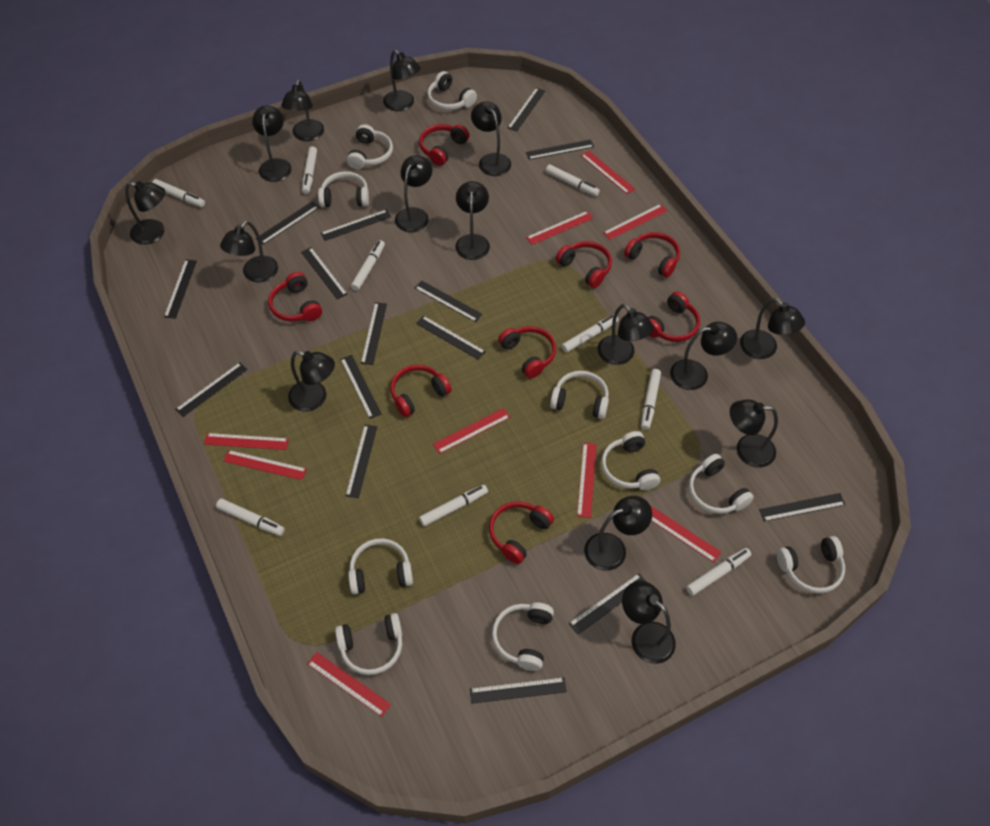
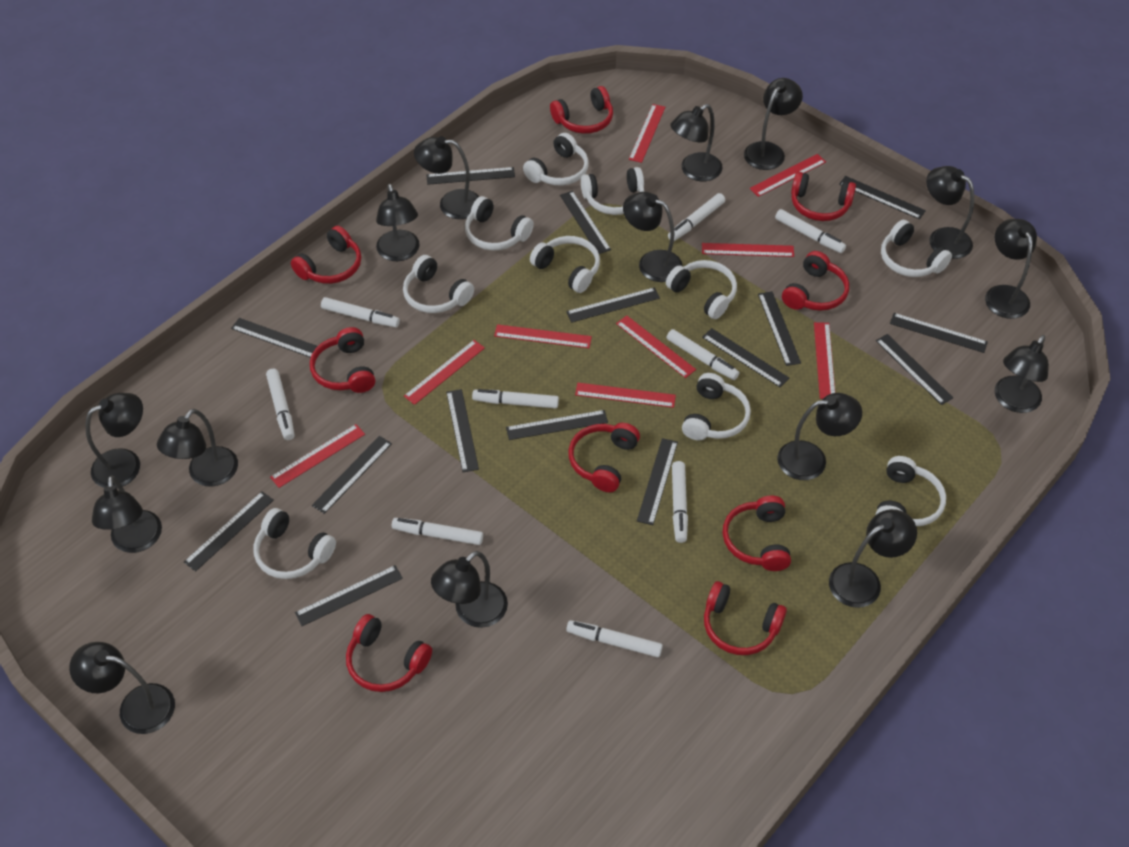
red headphones: 8 -> 9

